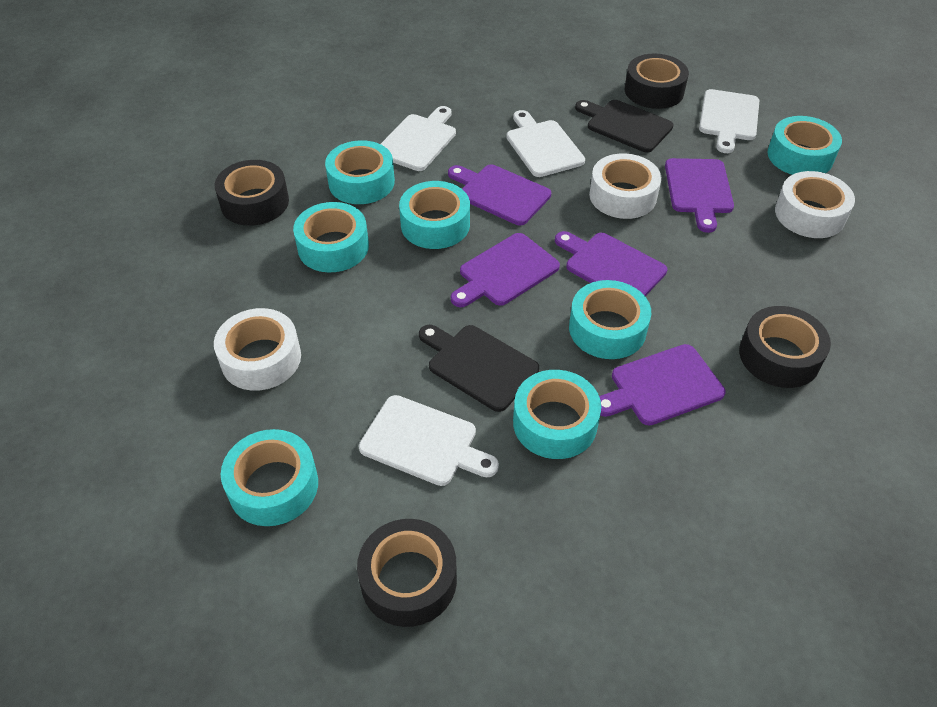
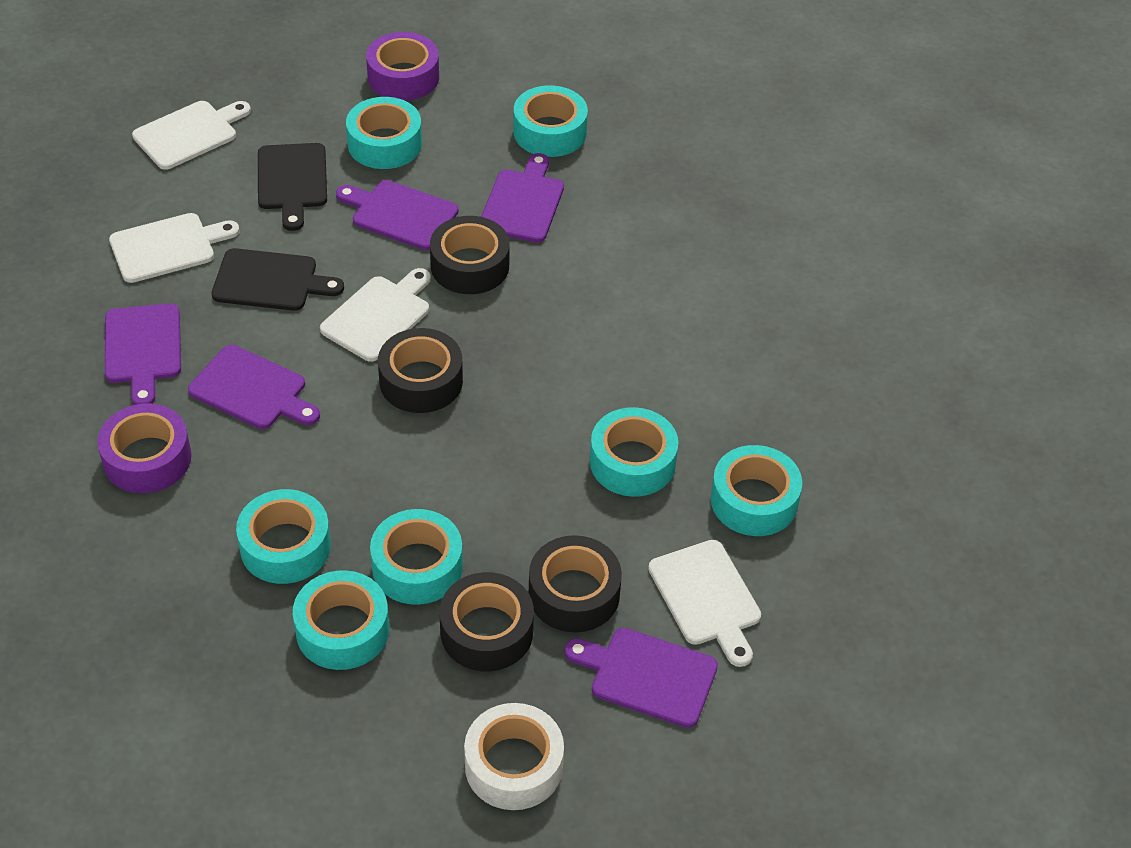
purple tape: 0 -> 2
white tape: 3 -> 1

